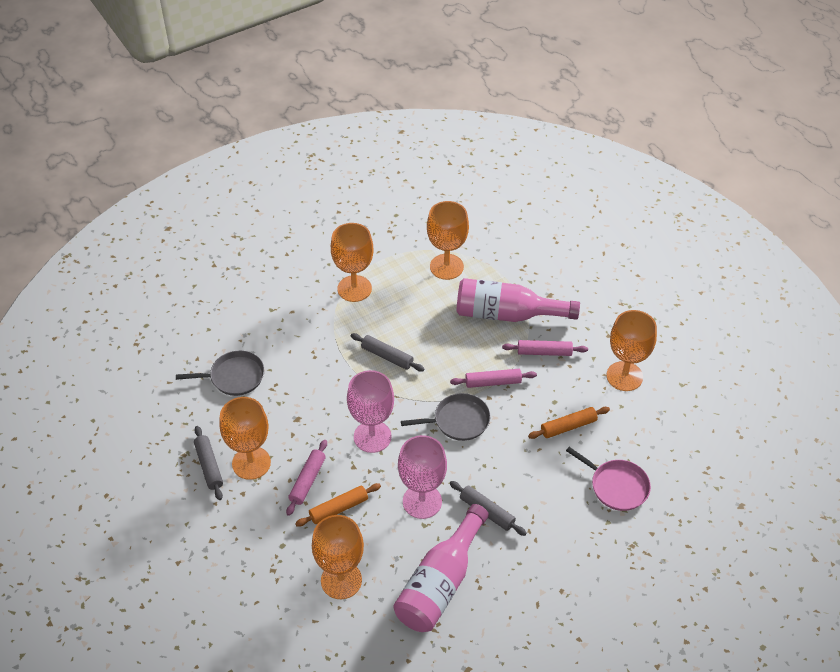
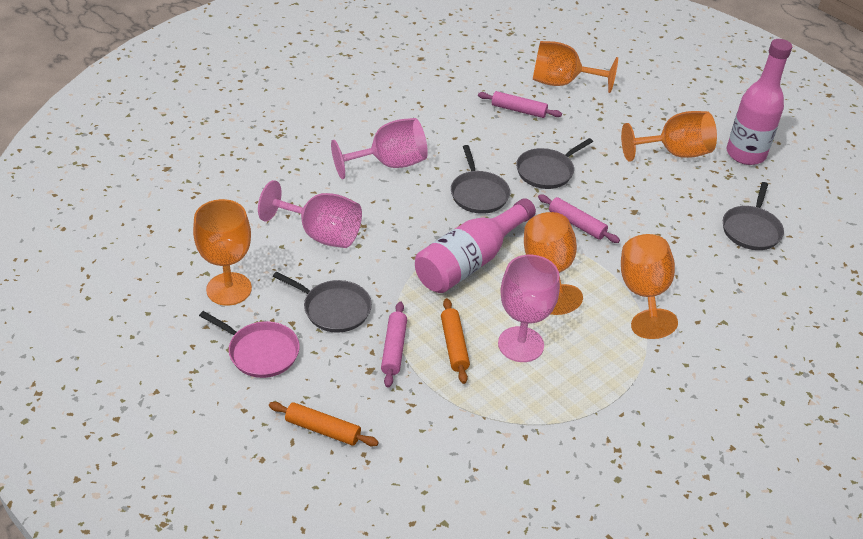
grey pan: 2 -> 4
grey rolling pin: 3 -> 0
pink goblet: 2 -> 3

